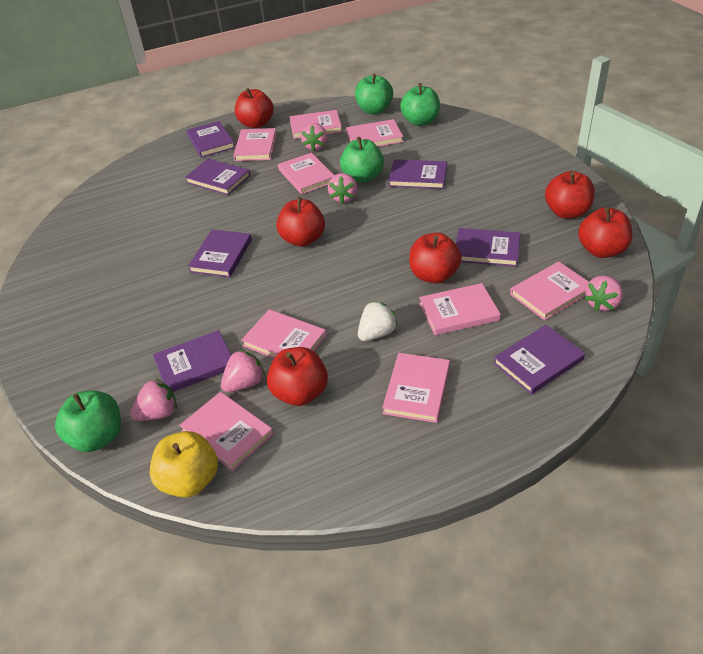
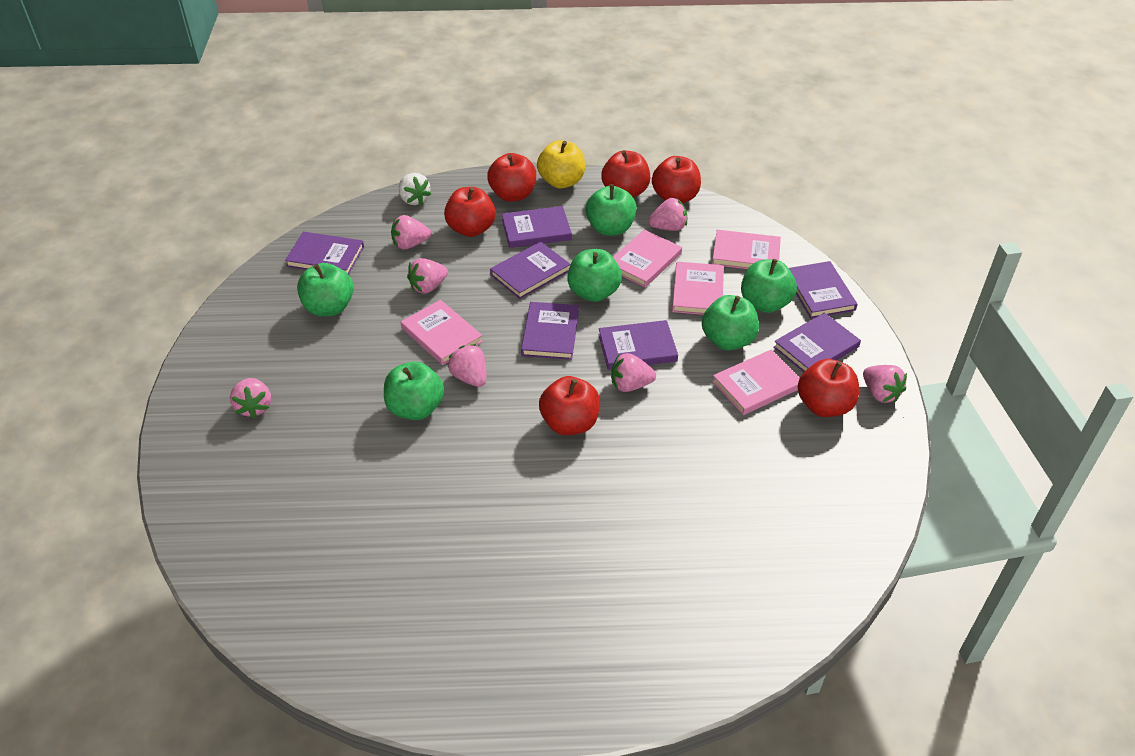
green apple: 4 -> 6
pink book: 9 -> 5
pink strawberry: 5 -> 7

